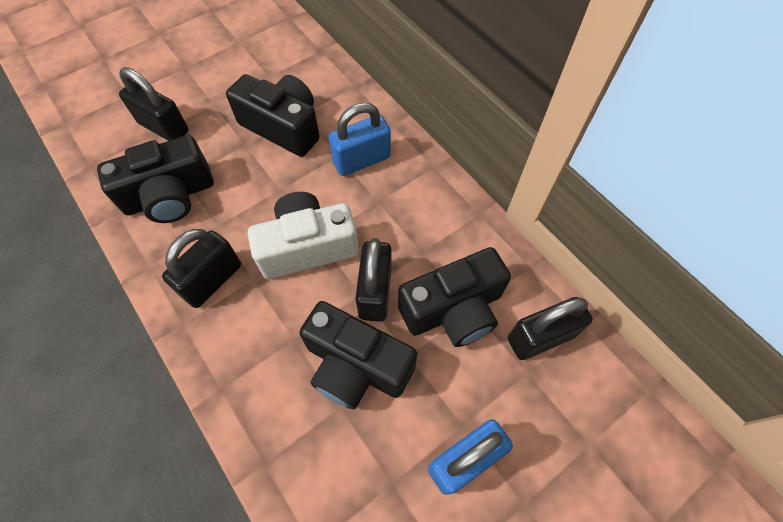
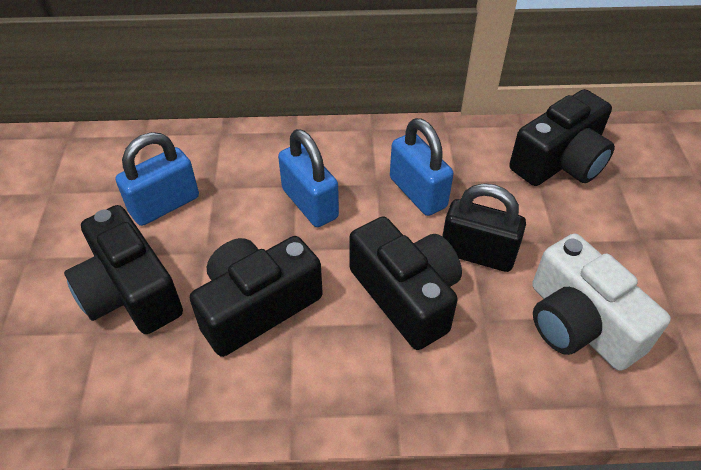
black padlock: 4 -> 1
blue padlock: 2 -> 3

